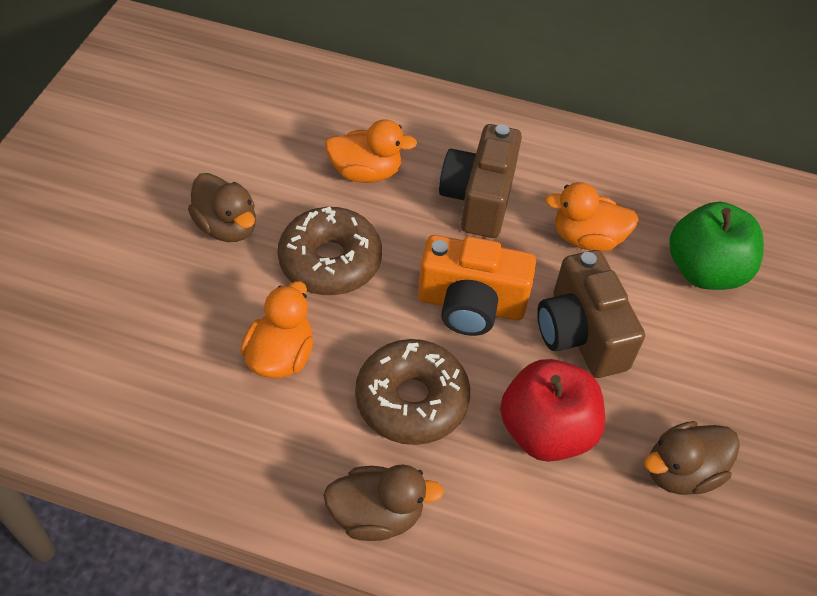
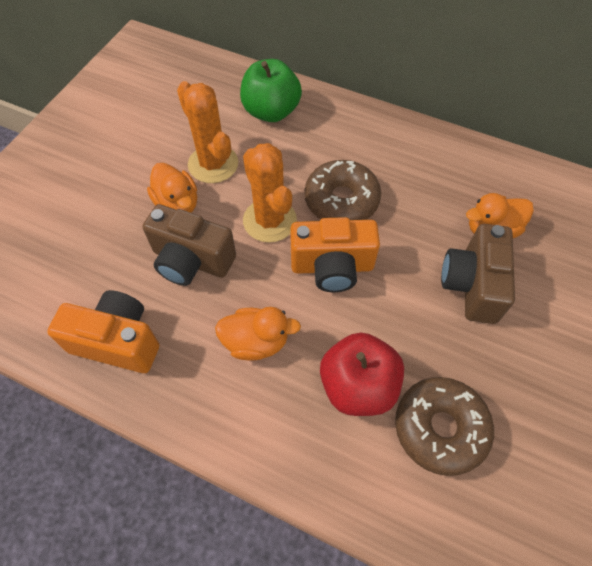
brown duck: 3 -> 0
orange cactus: 0 -> 2
orange camera: 1 -> 2

